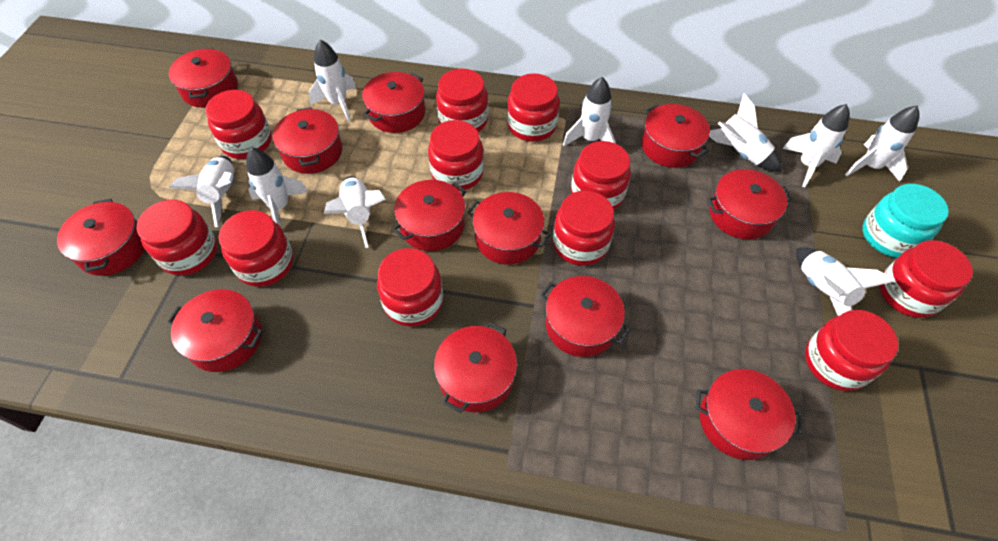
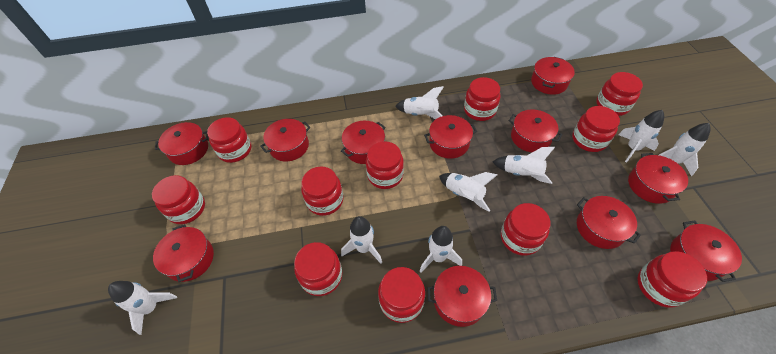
red pot: 12 -> 11
turquoise jar: 1 -> 0
white rocket: 9 -> 8

